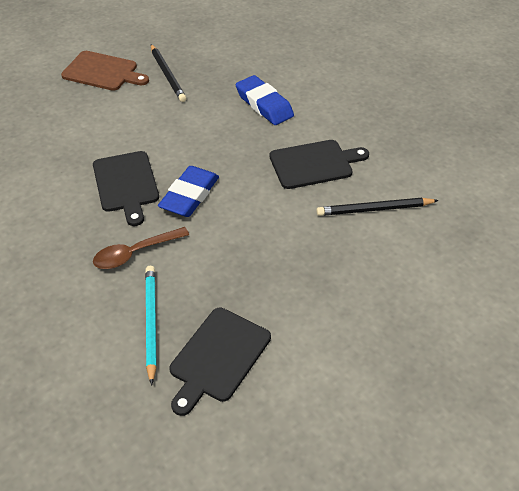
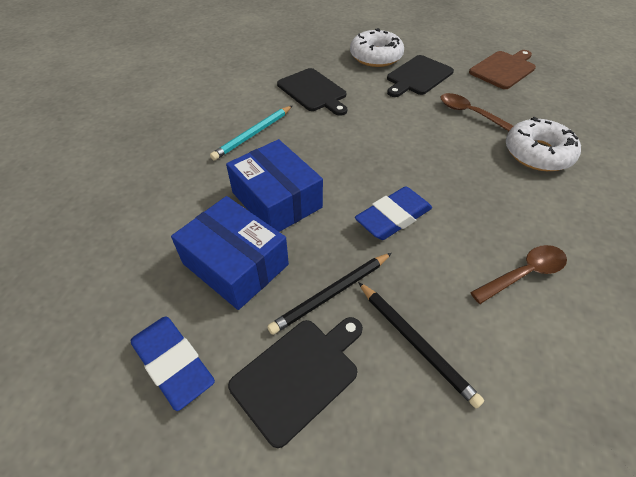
blue box: 0 -> 2
brown spoon: 1 -> 2
white donut: 0 -> 2

